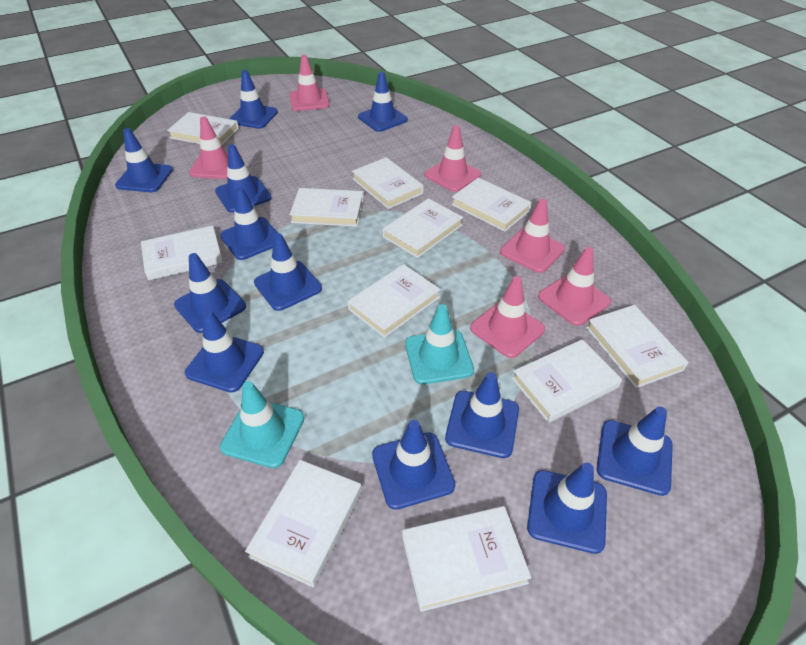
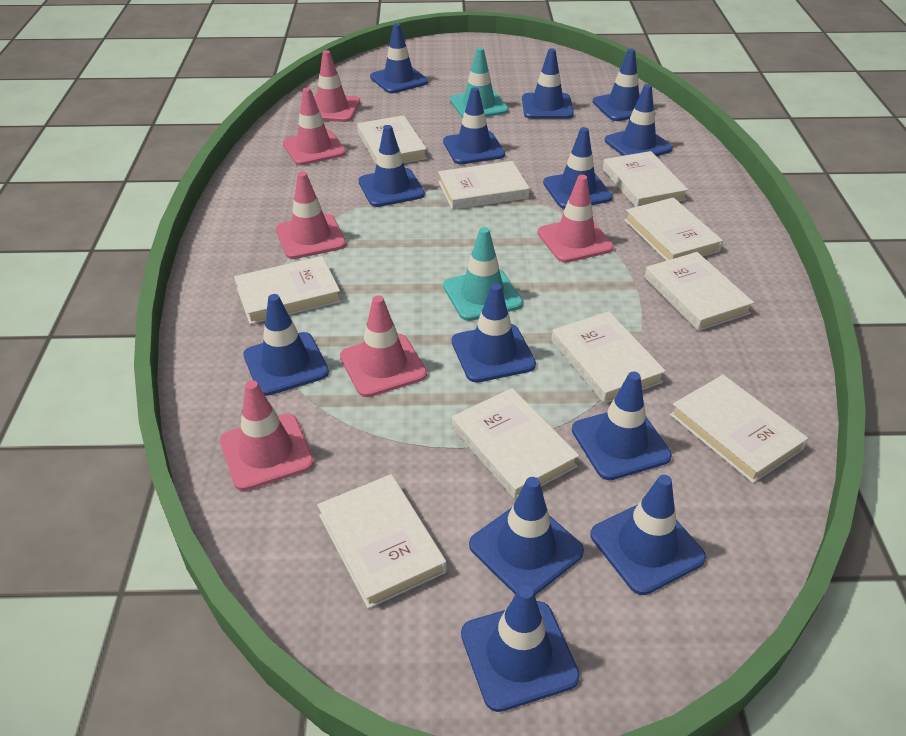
blue traffic cone: 12 -> 13
white book: 11 -> 10

